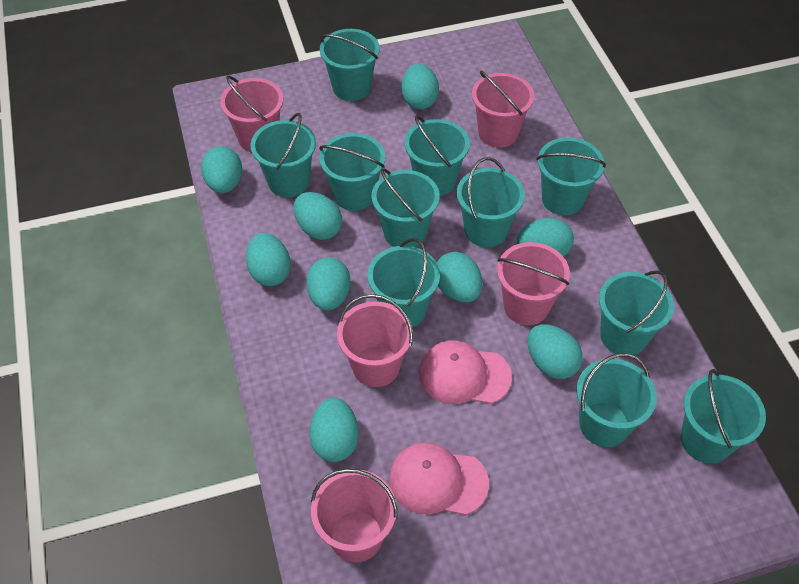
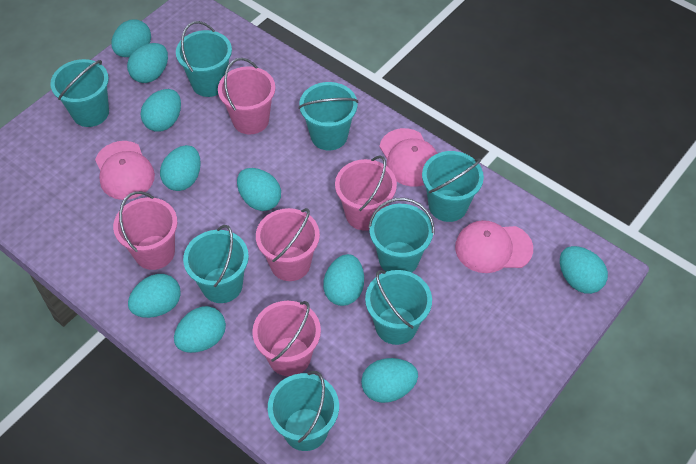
pink cap: 2 -> 3
turquoise bucket: 11 -> 8
turquoise egg: 9 -> 10

